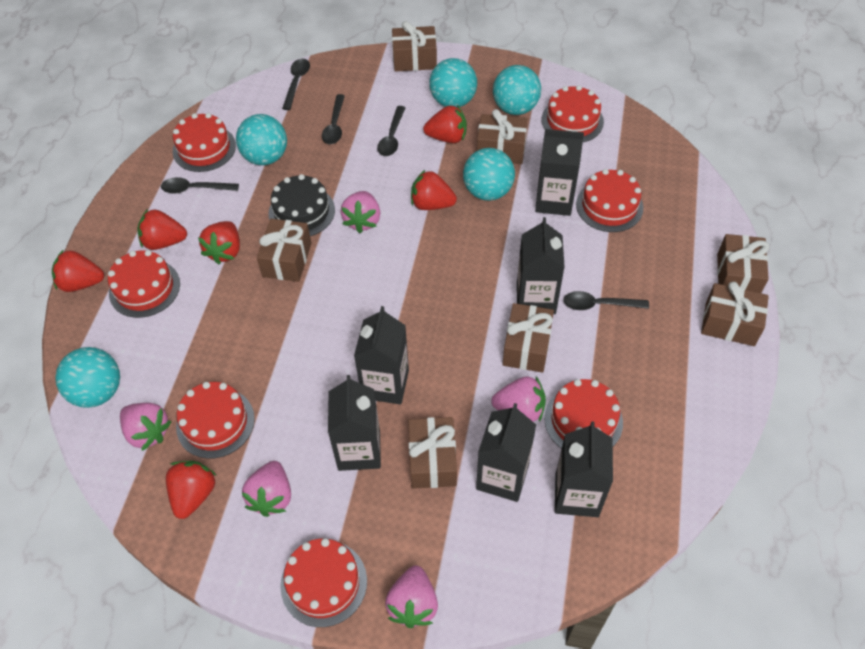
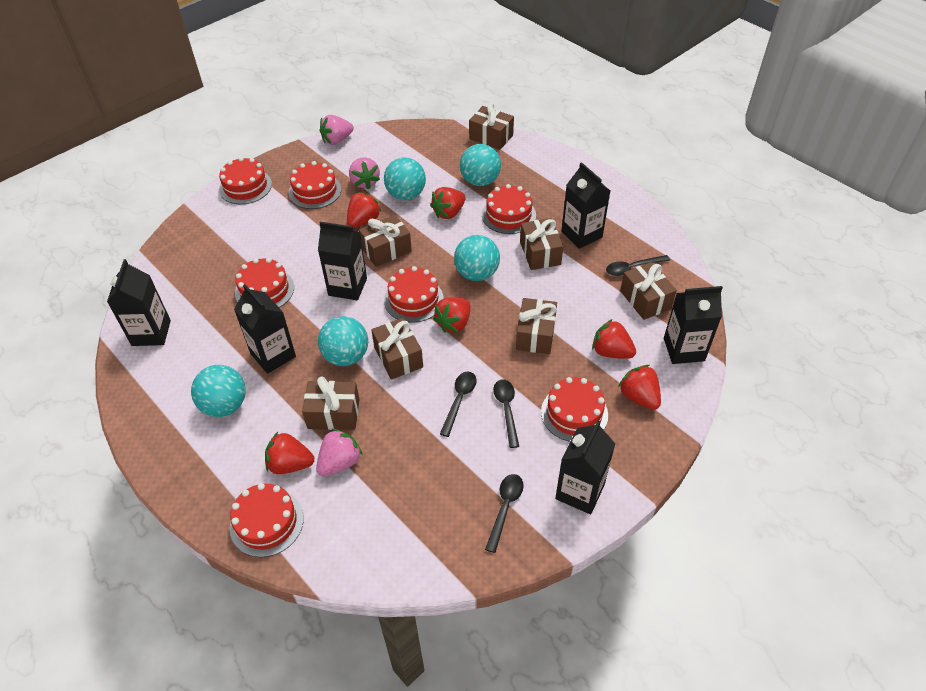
black cake: 1 -> 0
black spoon: 5 -> 4
pink strawberry: 5 -> 3

